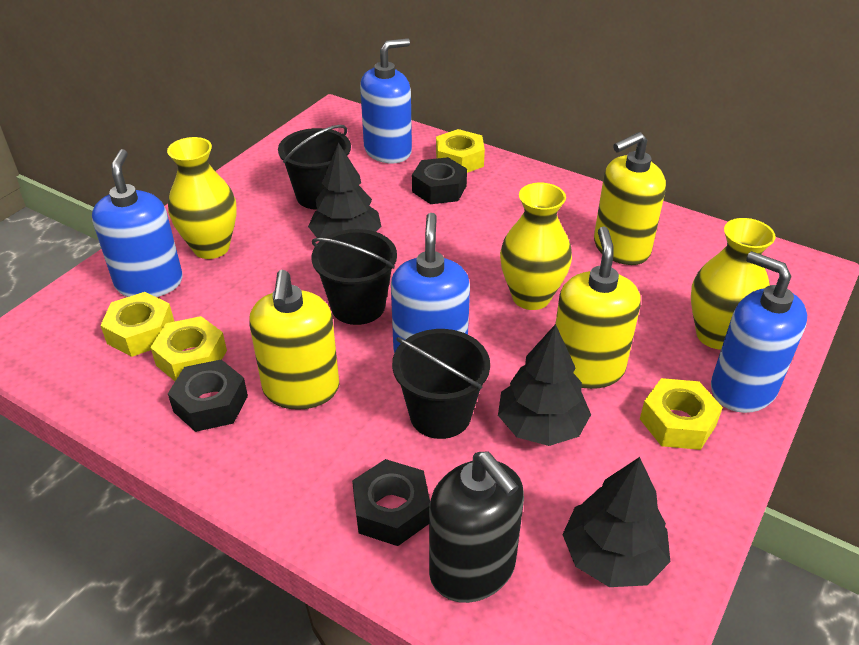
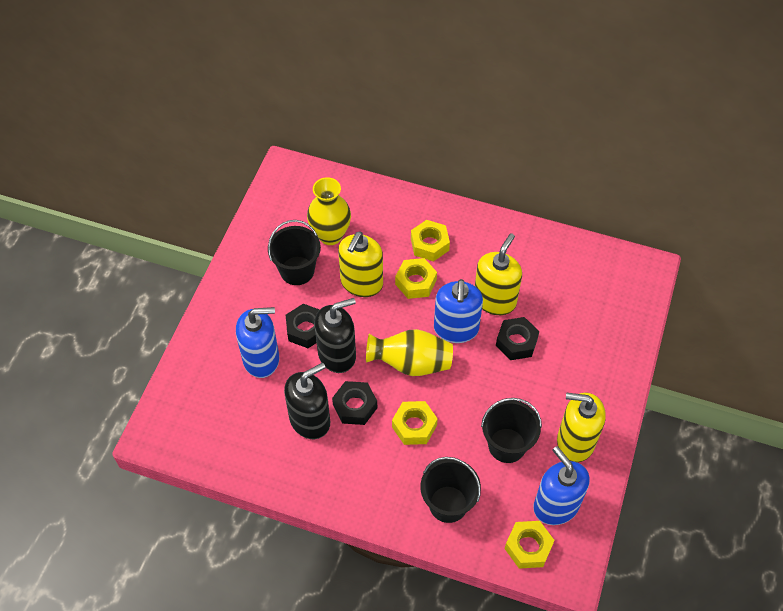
black soap dispenser: 1 -> 2
black tree: 3 -> 0
blue soap dispenser: 4 -> 3
yellow vase: 3 -> 2

